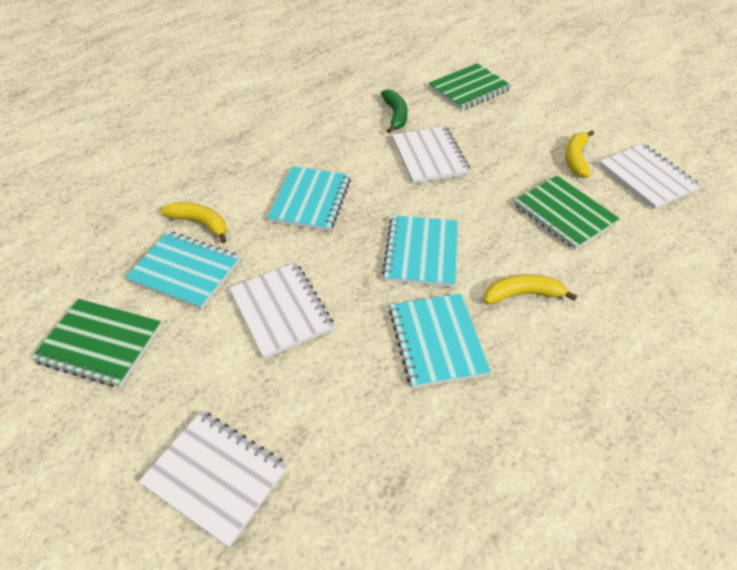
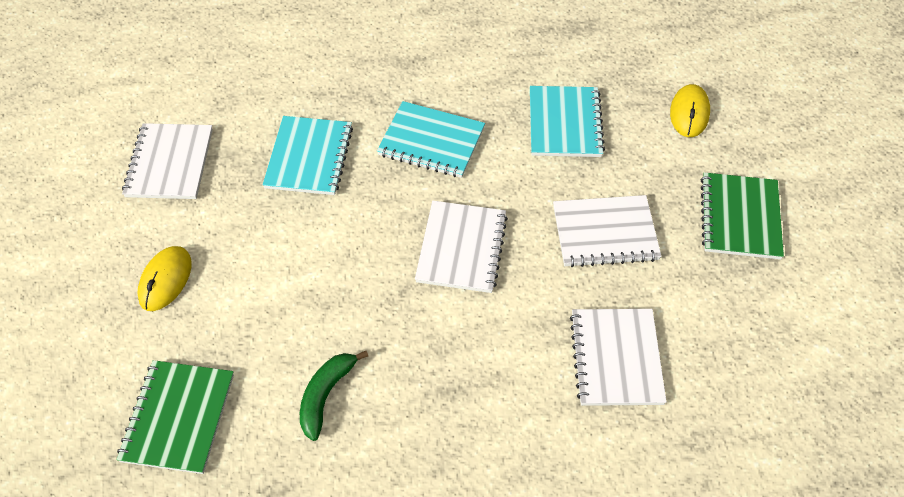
green notebook: 3 -> 2
turquoise notebook: 4 -> 3
yellow banana: 3 -> 0
yellow mouse: 0 -> 2

